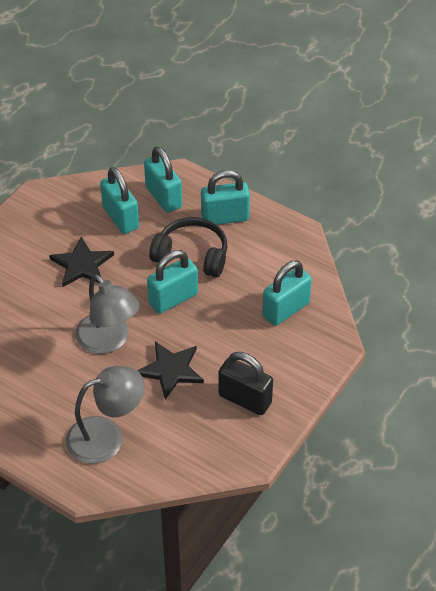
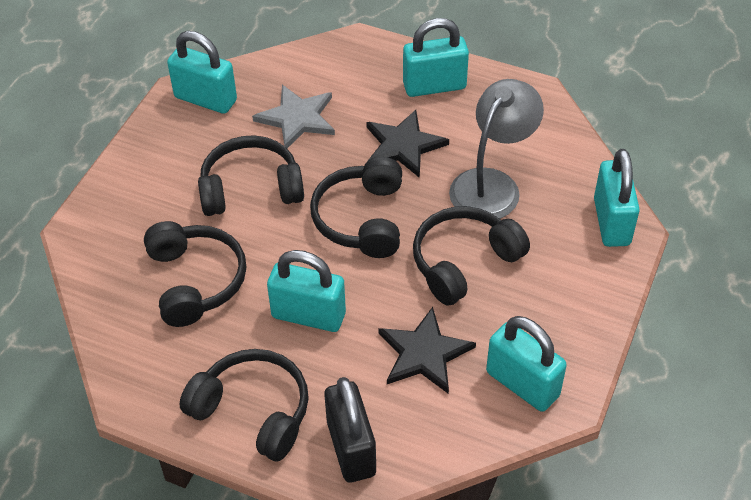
black headphones: 1 -> 5
grey lamp: 2 -> 1
grey star: 0 -> 1

